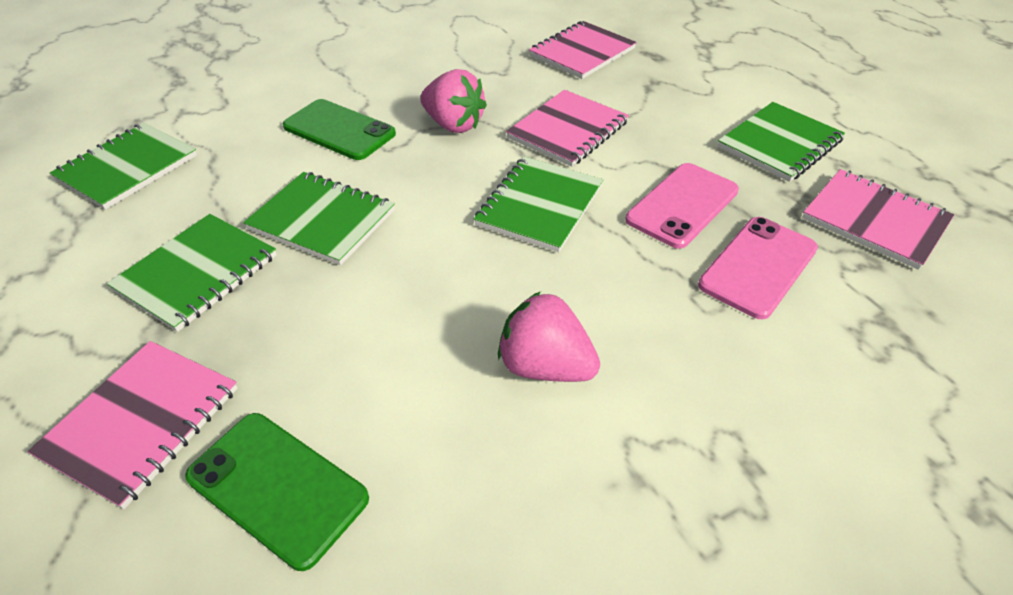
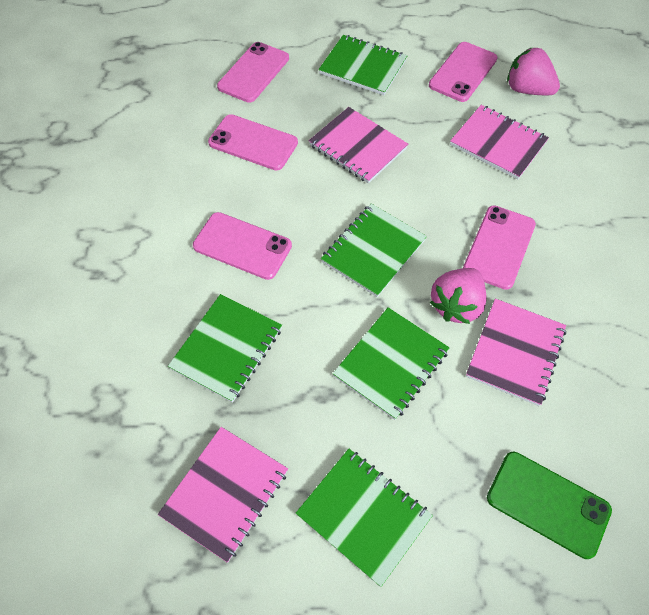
green phone: 2 -> 1
pink phone: 2 -> 5

